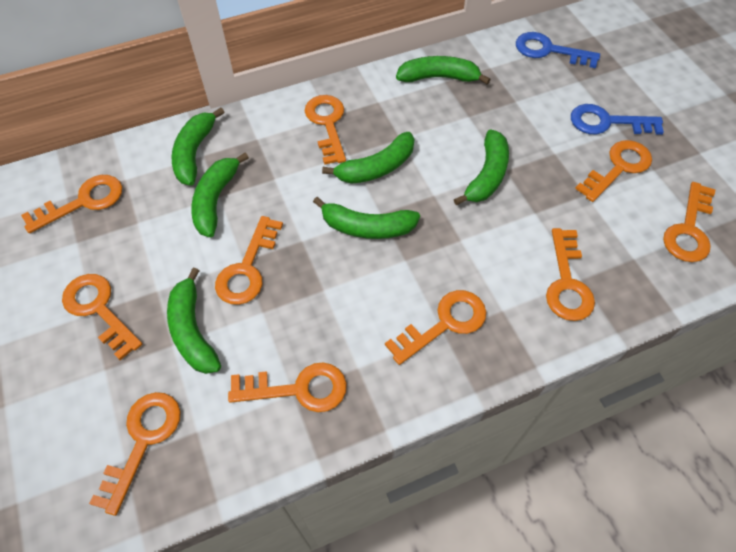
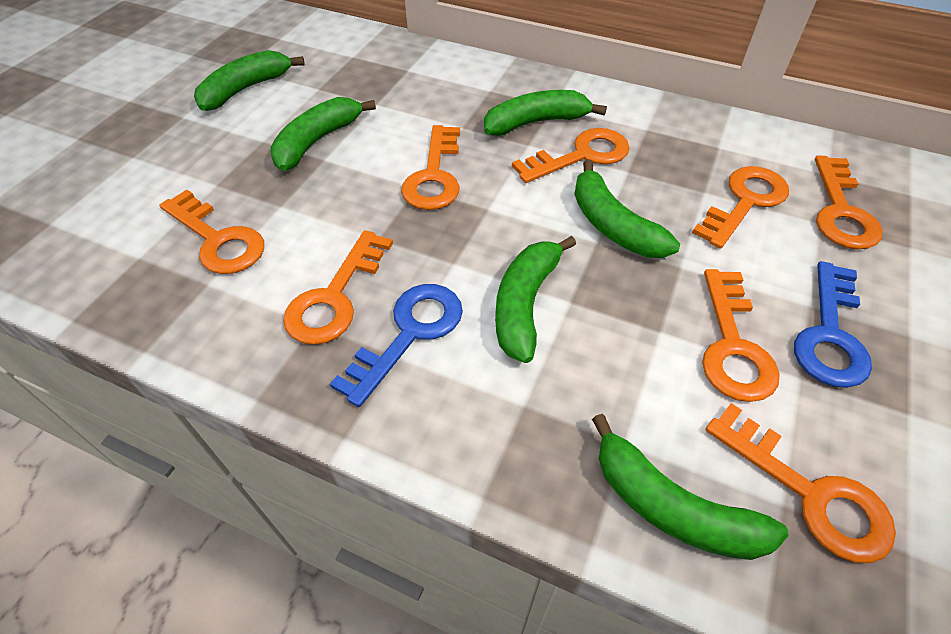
green banana: 7 -> 6
orange key: 10 -> 8

